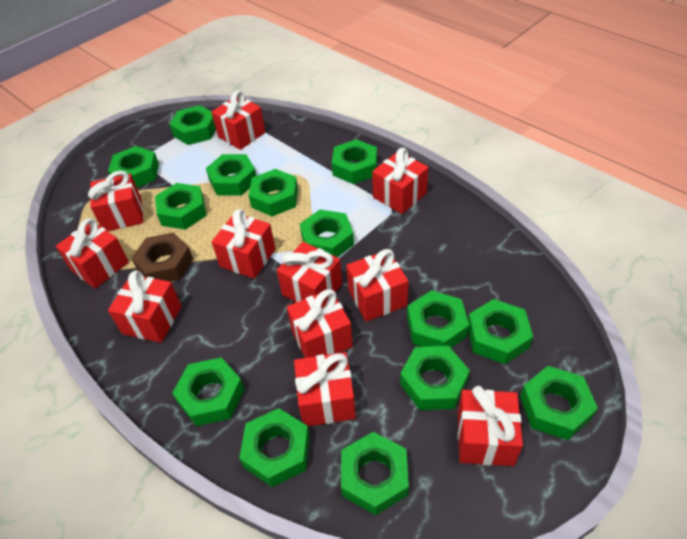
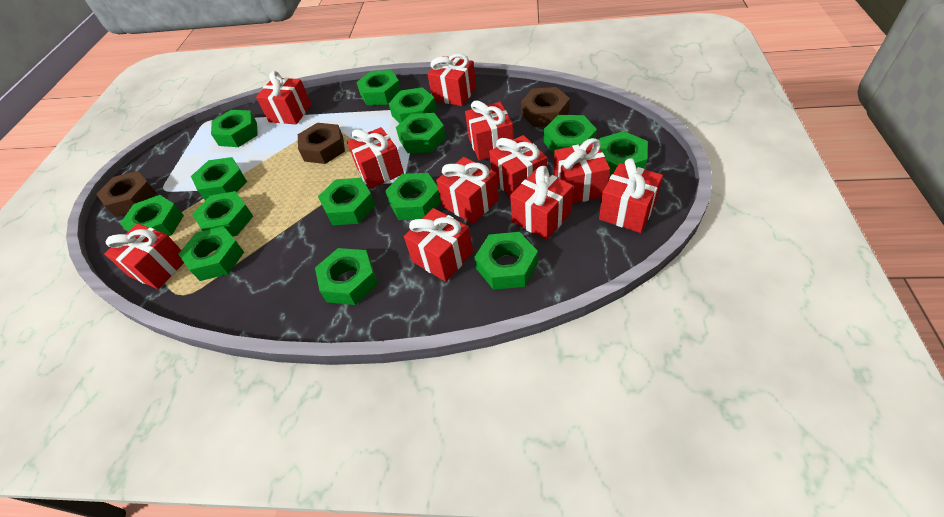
brown nut: 1 -> 3

